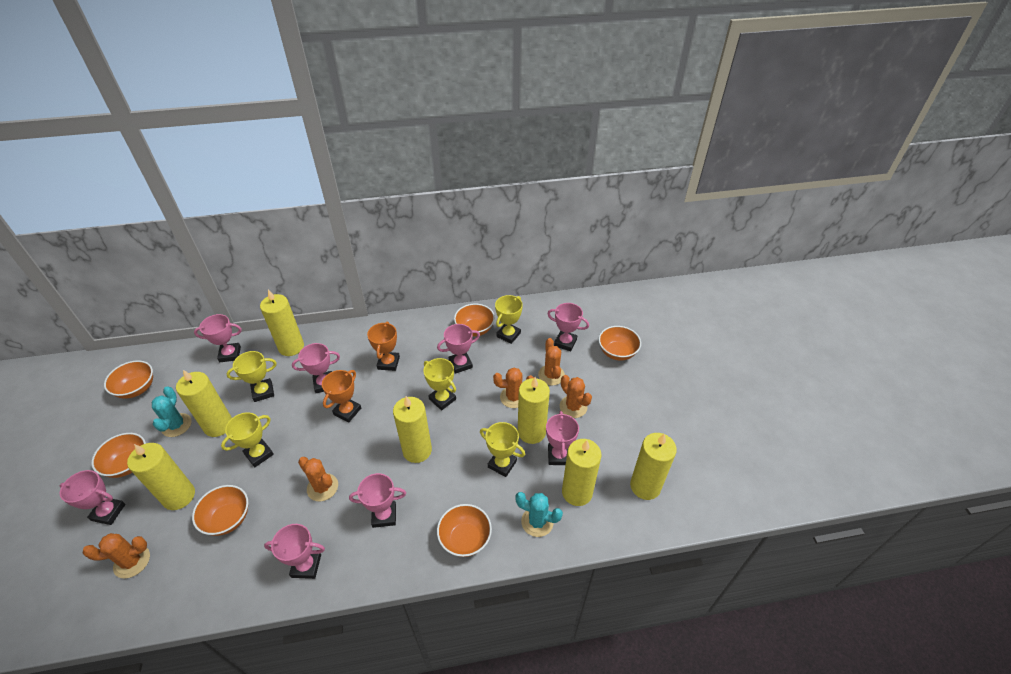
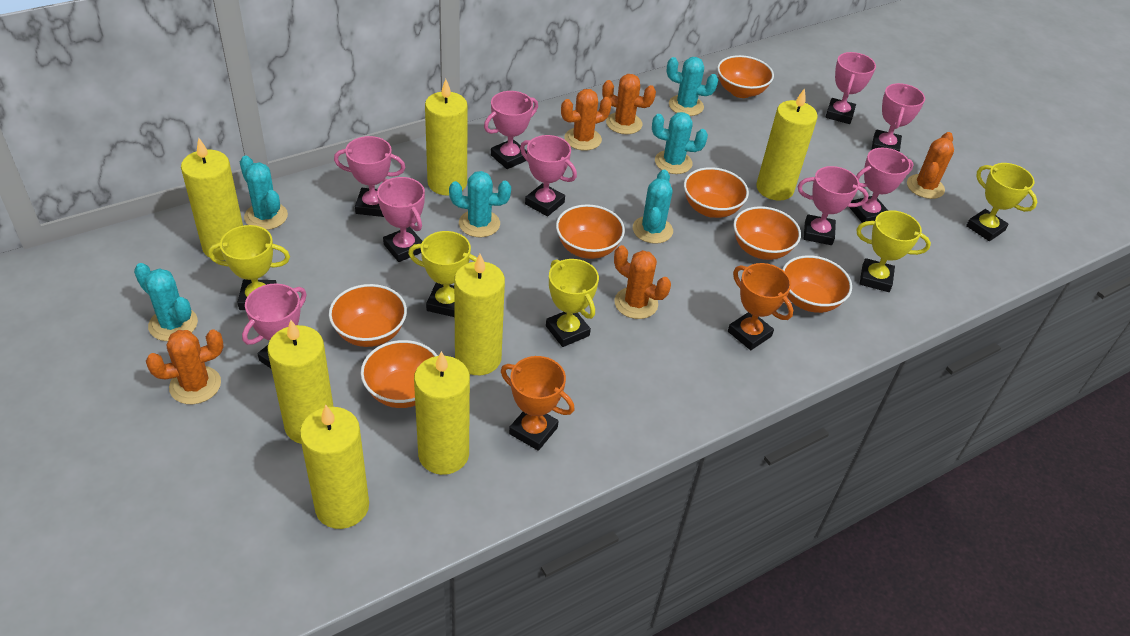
orange bowl: 6 -> 7
pink trophy: 8 -> 9
turquoise cactus: 2 -> 6

